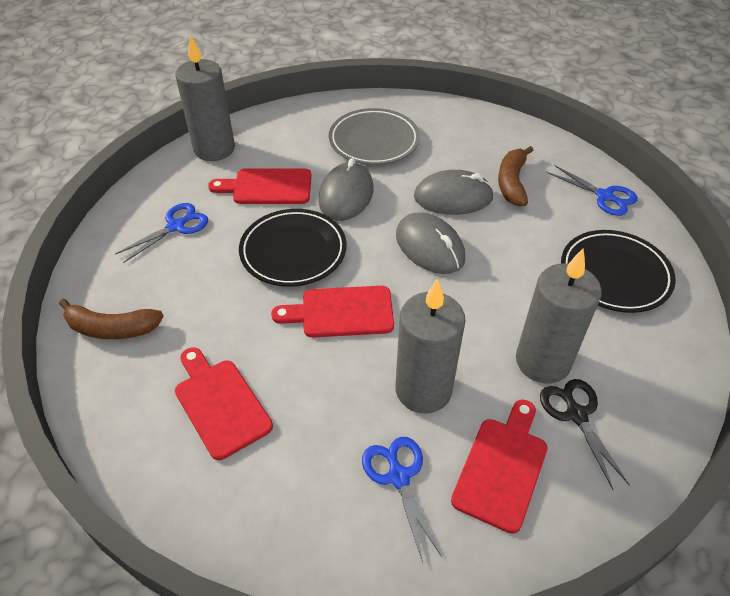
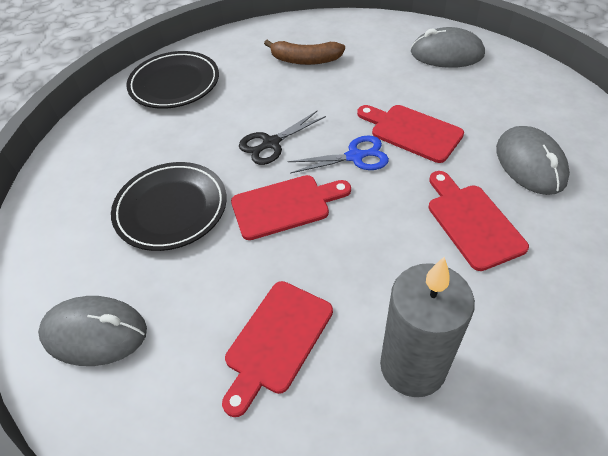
blue scissors: 3 -> 1
brown banana: 2 -> 1
grey candle: 3 -> 1
grey plate: 1 -> 0

